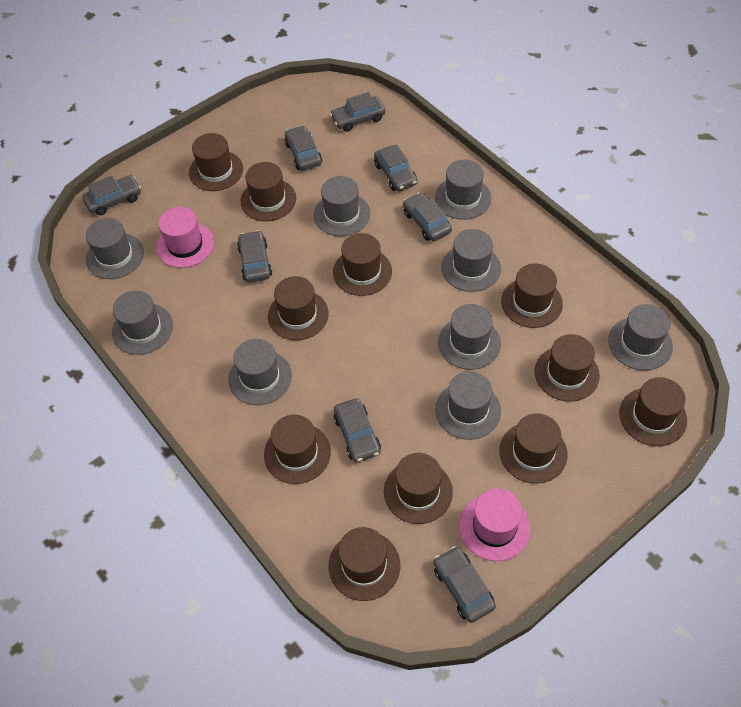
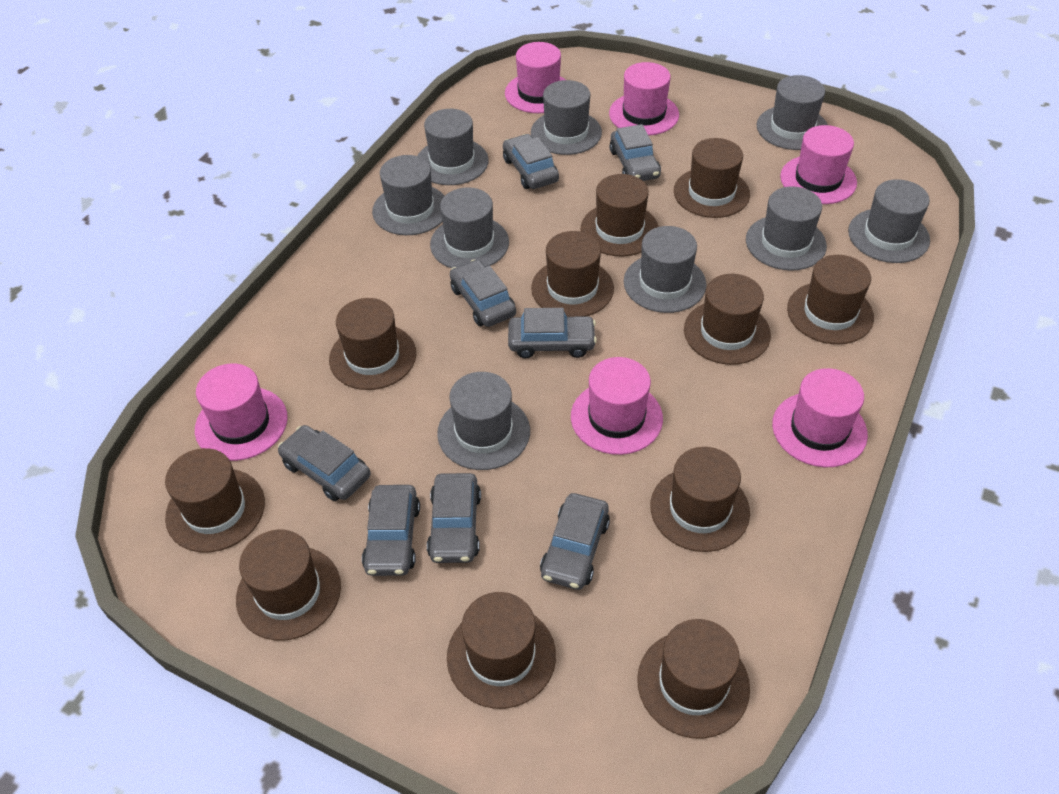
pink hat: 2 -> 6

